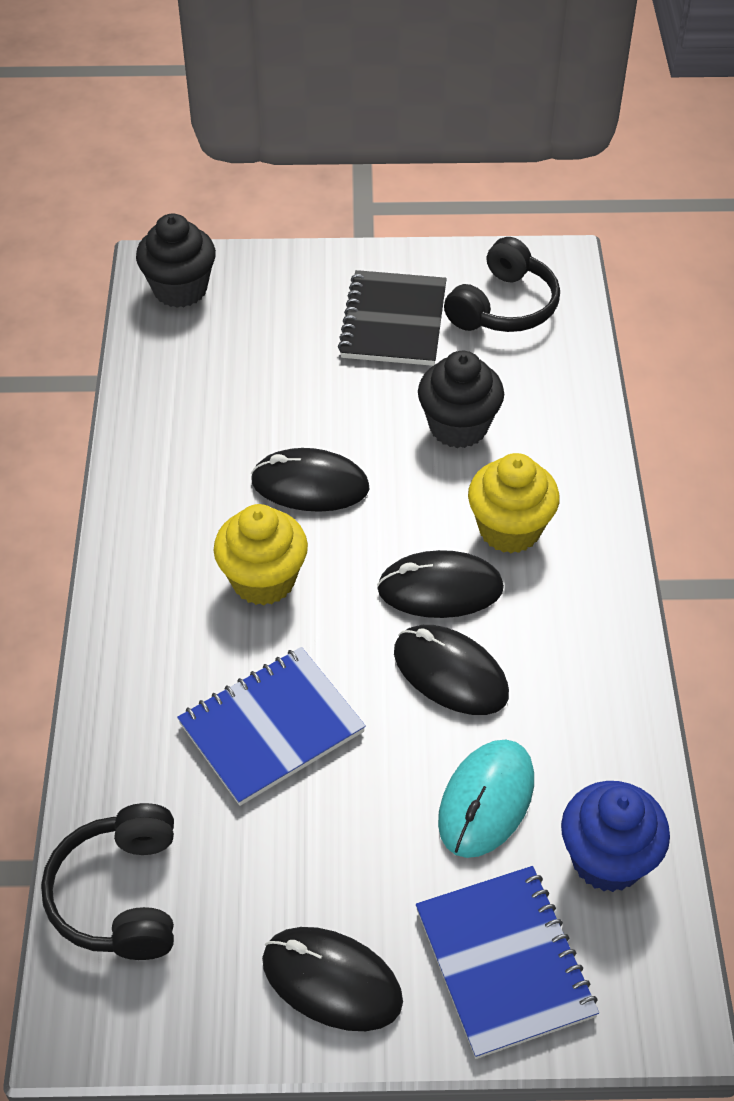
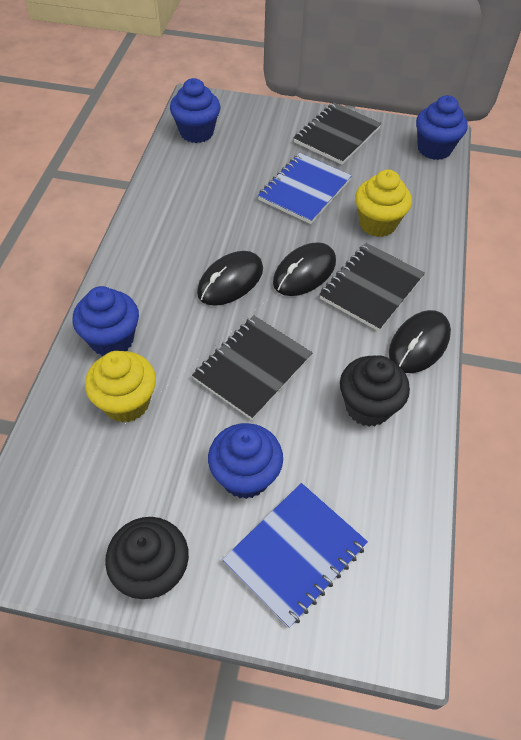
black headphones: 2 -> 0
black mouse: 4 -> 3
black notebook: 1 -> 3
blue cupcake: 1 -> 4
turquoise mouse: 1 -> 0

